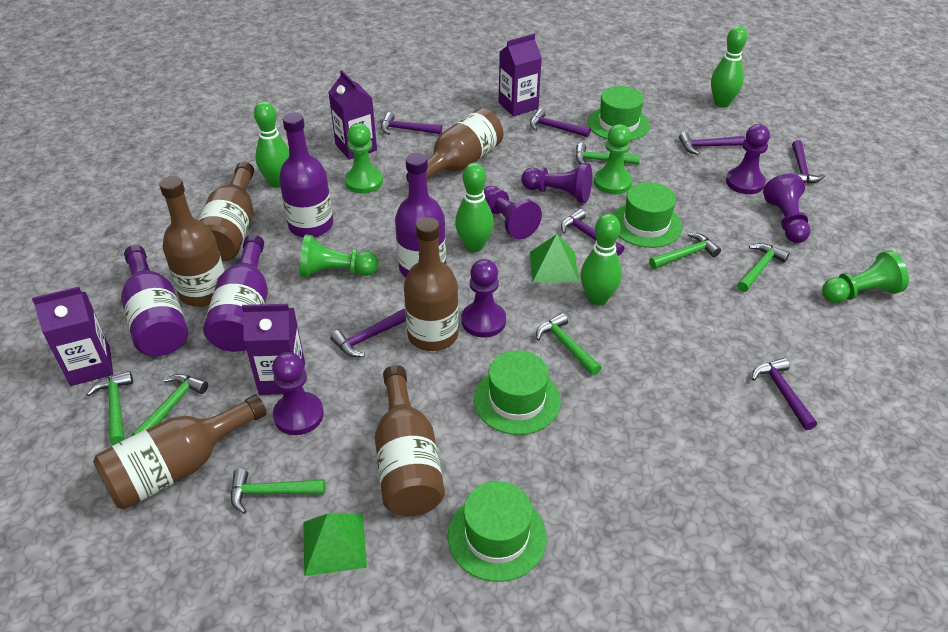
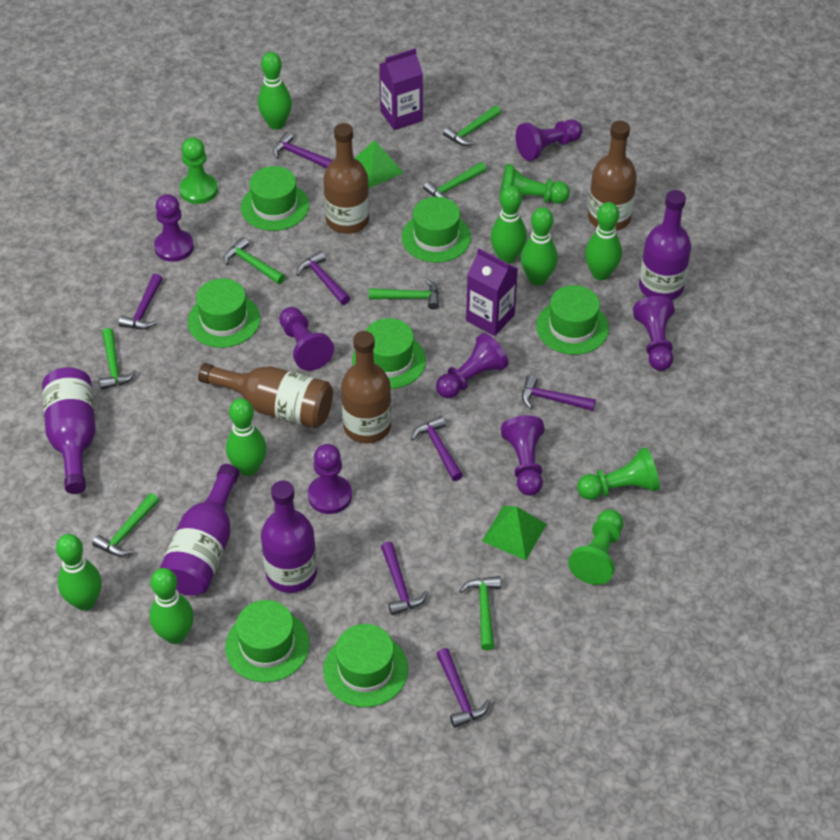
brown bottle: 6 -> 4
green bowling pin: 4 -> 7
green hat: 4 -> 7
purple carton: 4 -> 2
purple pawn: 6 -> 7

